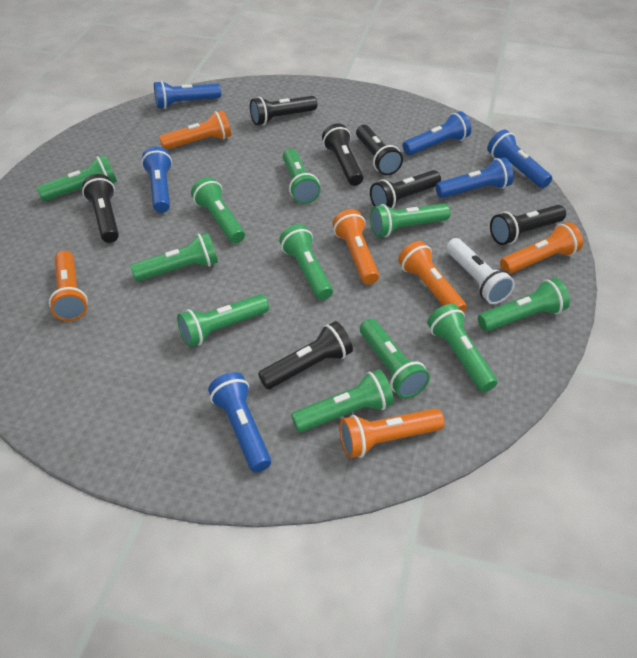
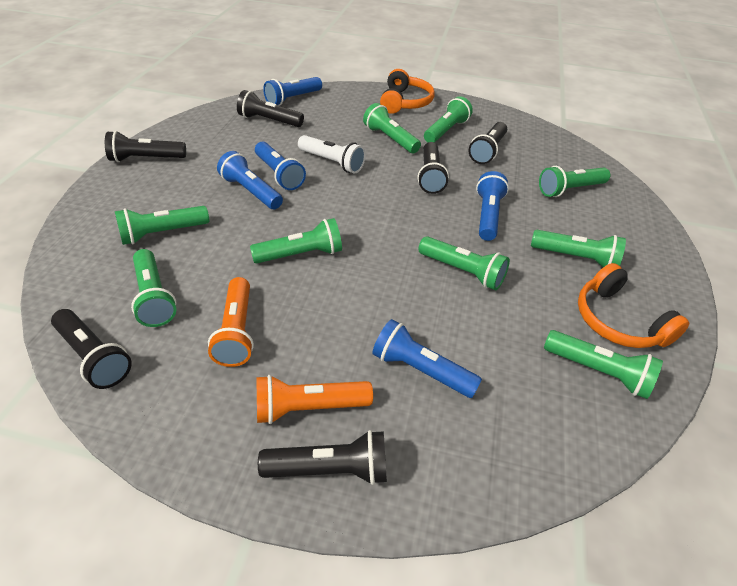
black flashlight: 7 -> 6
blue flashlight: 6 -> 5
green flashlight: 11 -> 9
orange flashlight: 6 -> 2
orange headphones: 0 -> 2

